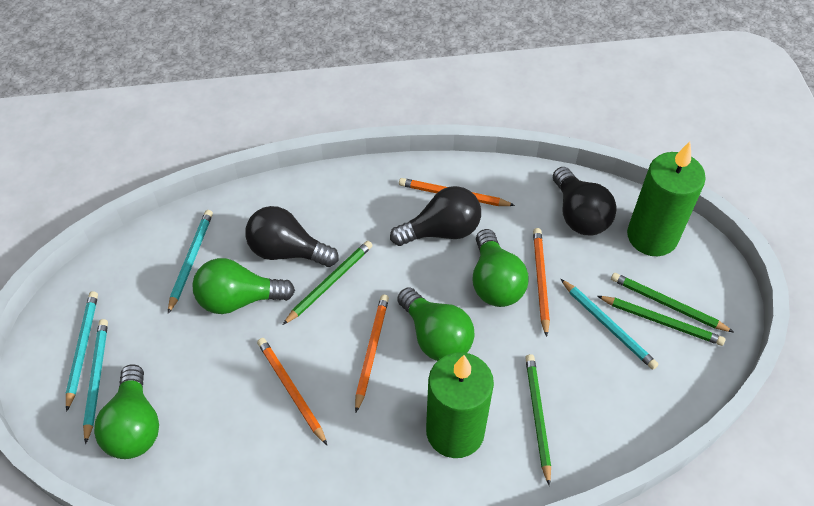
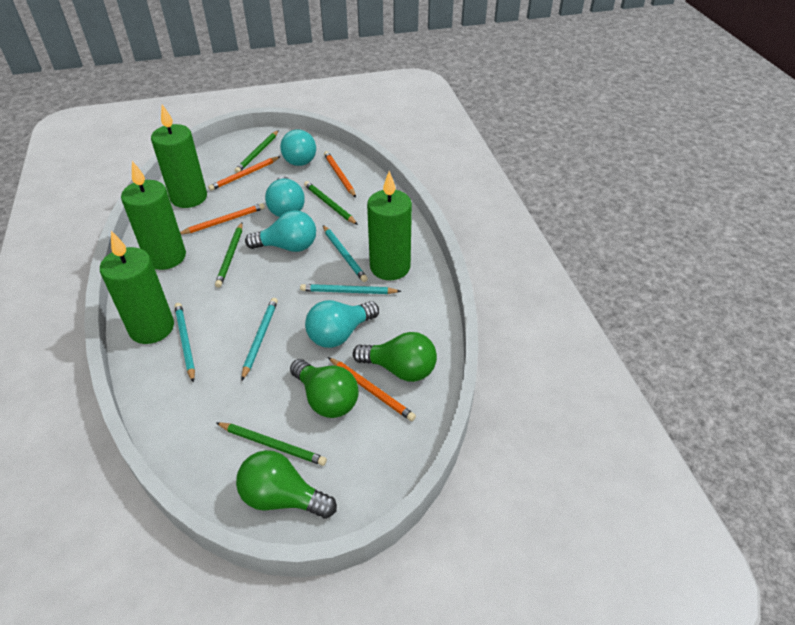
black light bulb: 3 -> 0
green candle: 2 -> 4
green light bulb: 4 -> 3
turquoise light bulb: 0 -> 4

